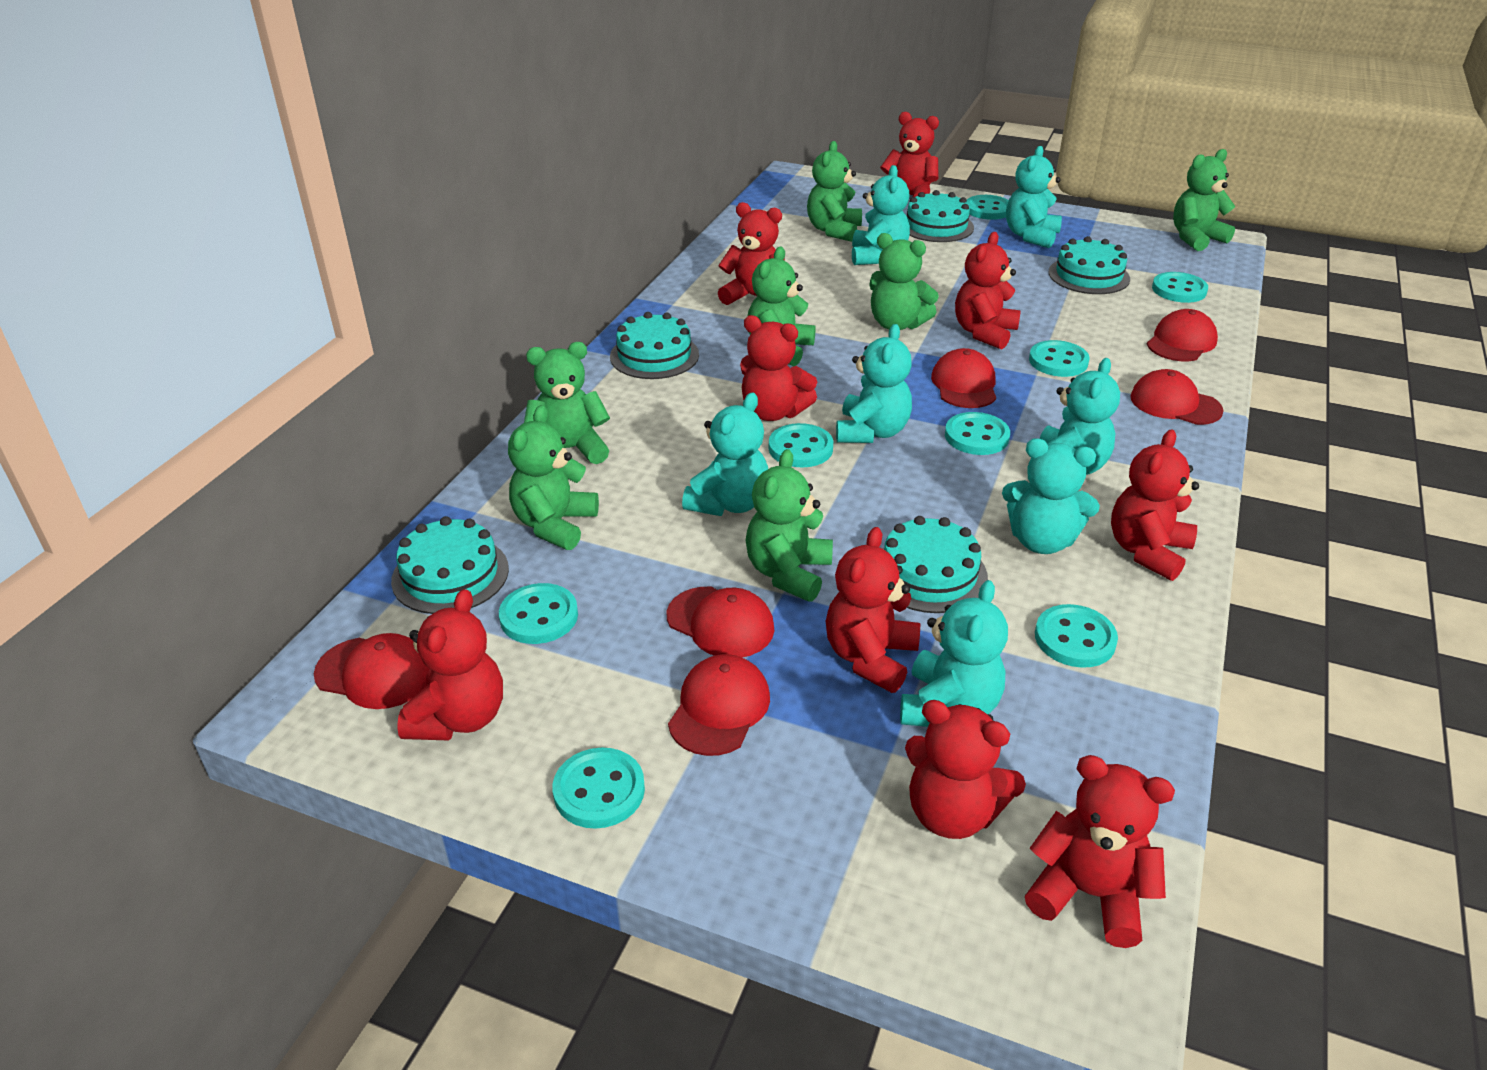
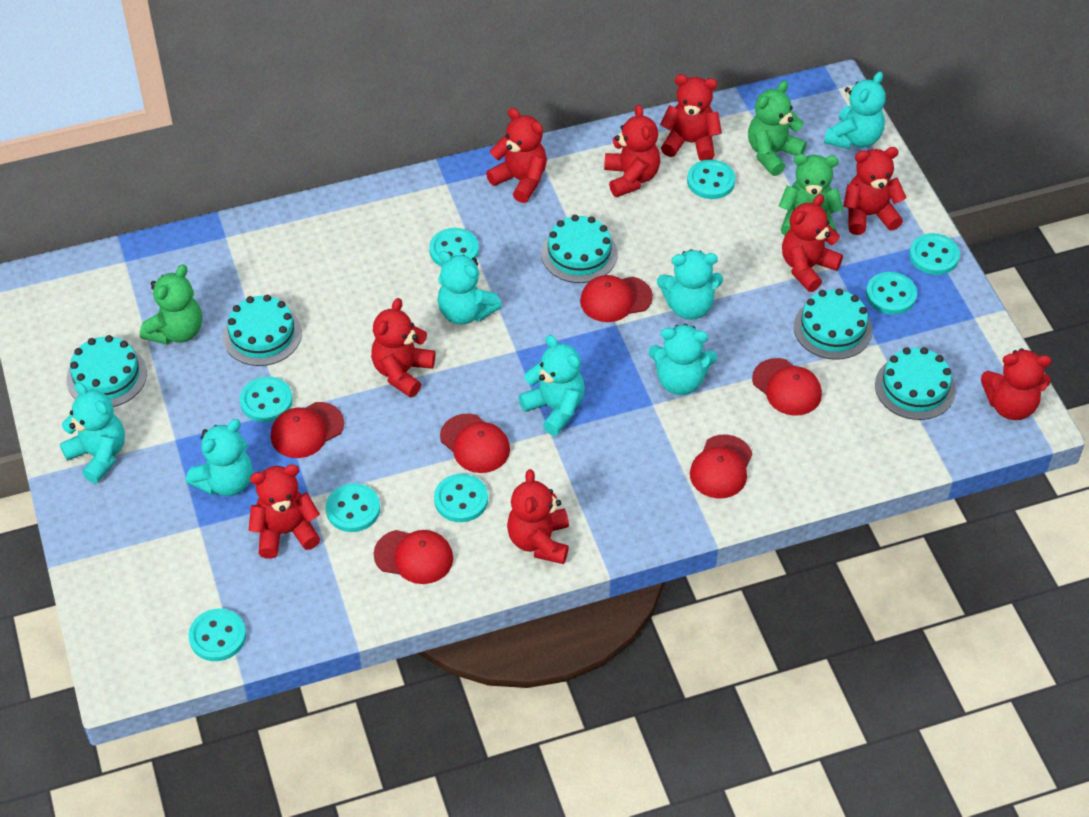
green teddy bear: 7 -> 3

